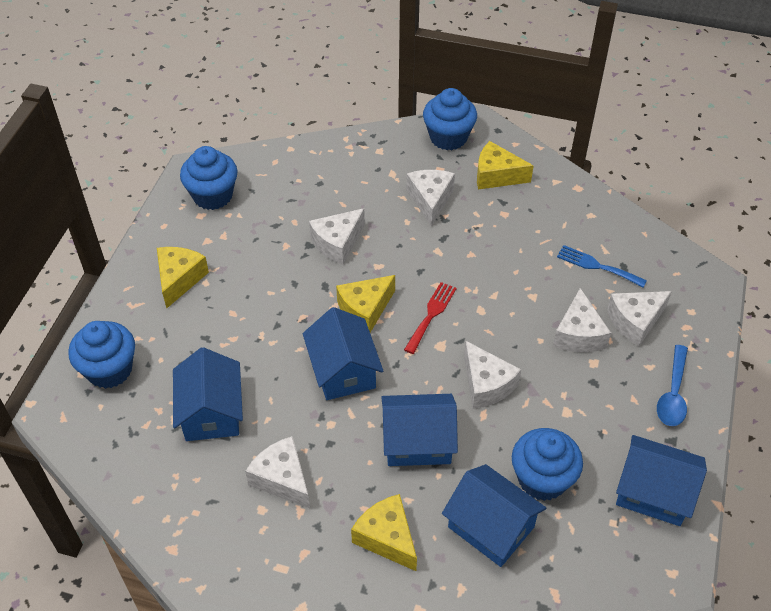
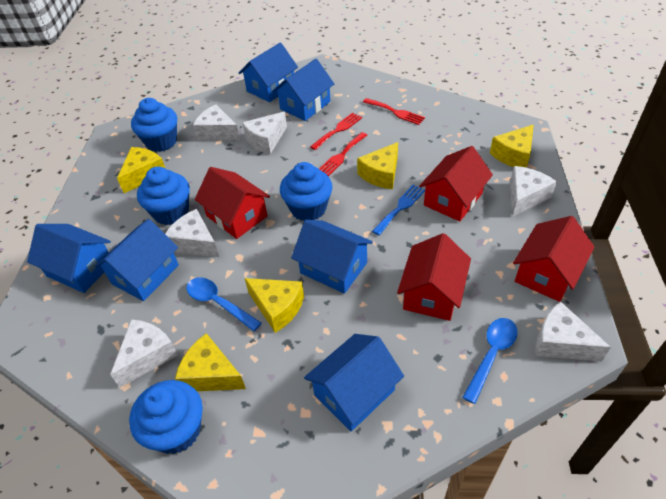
blue house: 5 -> 6
blue spoon: 1 -> 2
red fork: 1 -> 3
red house: 0 -> 4
yellow cheese: 4 -> 5

